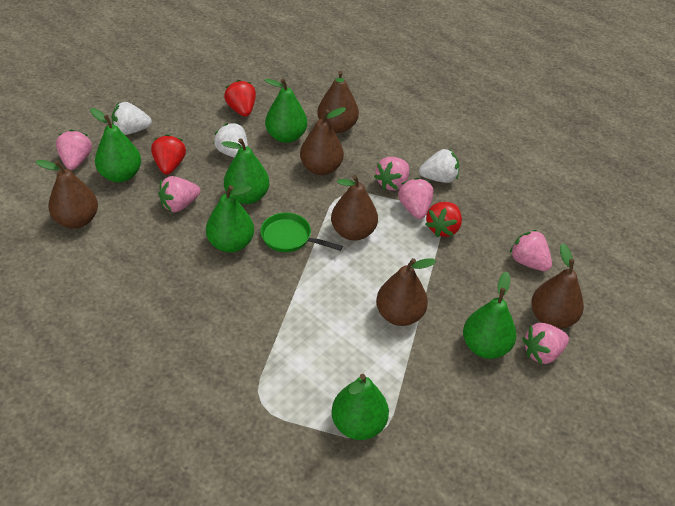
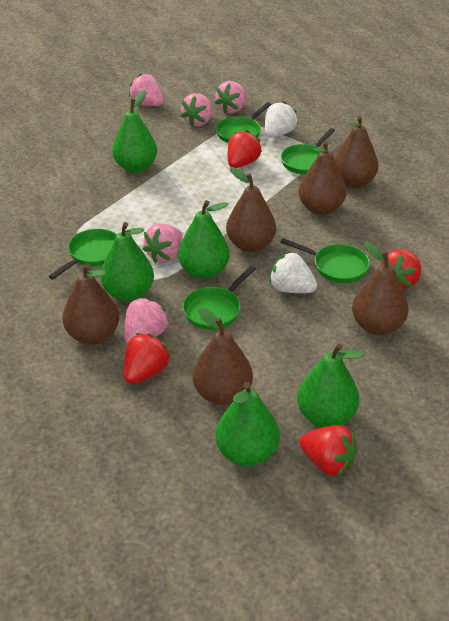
green pan: 1 -> 5
green pear: 6 -> 5
pink strawberry: 6 -> 5
red strawberry: 3 -> 4
white strawberry: 3 -> 2

